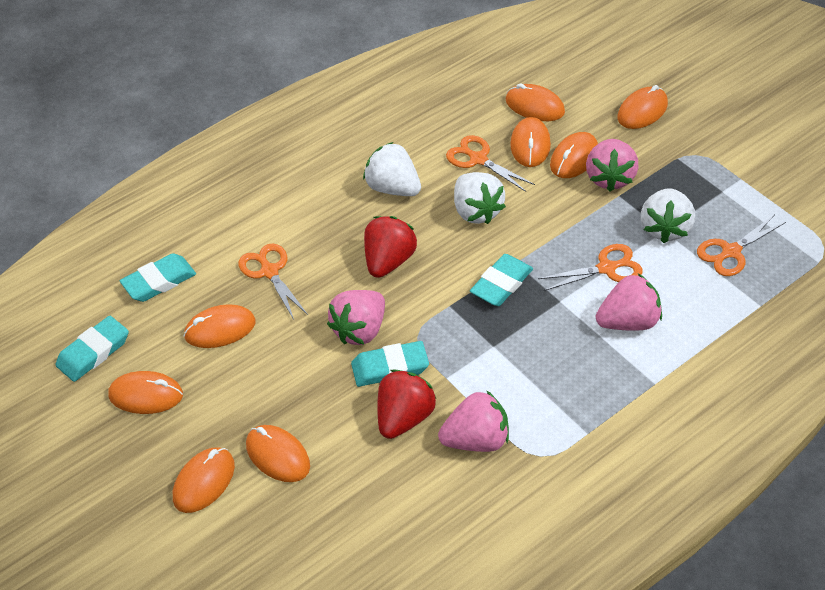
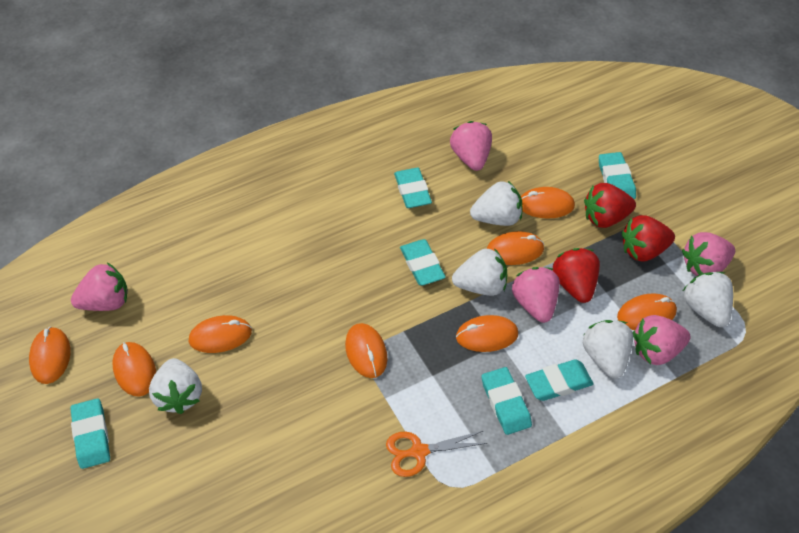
orange scissors: 4 -> 1
pink strawberry: 4 -> 5
red strawberry: 2 -> 3
turquoise eraser: 4 -> 6
white strawberry: 3 -> 5

